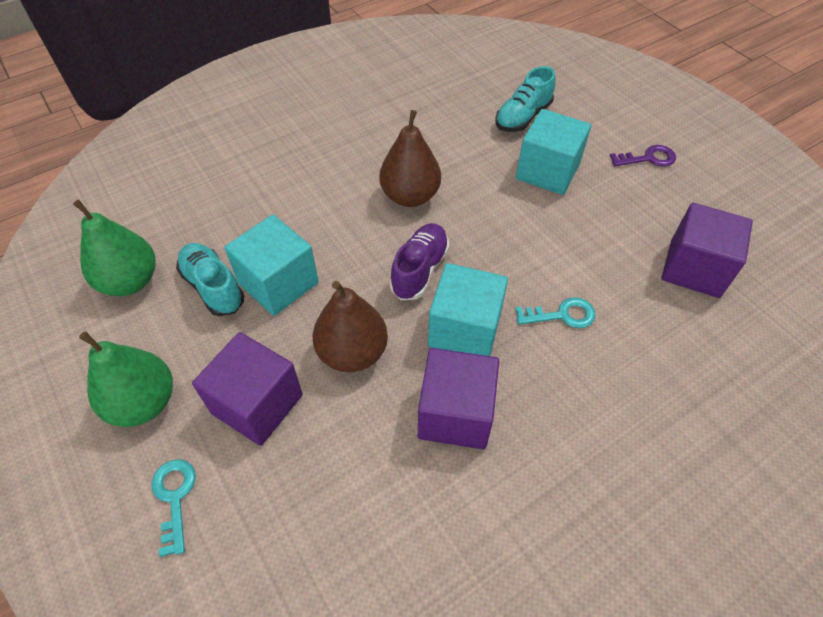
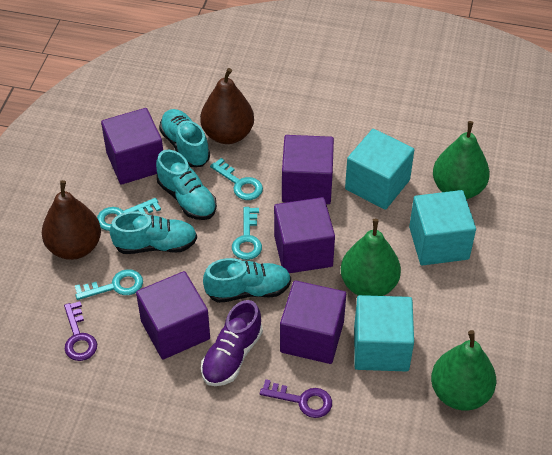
green pear: 2 -> 3
purple cube: 3 -> 5
purple key: 1 -> 2
turquoise key: 2 -> 4
turquoise shoe: 2 -> 4

